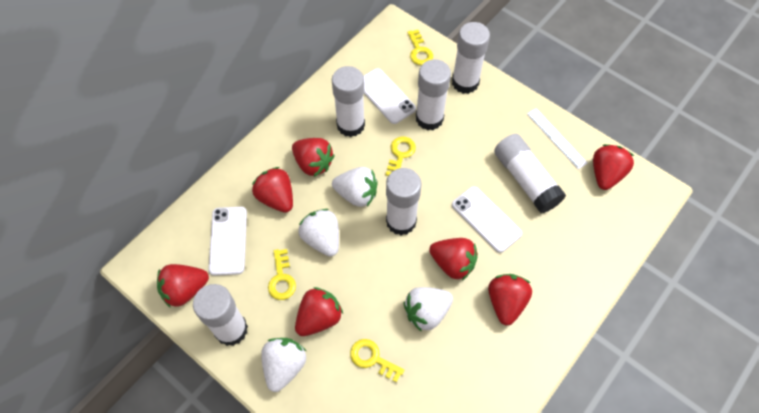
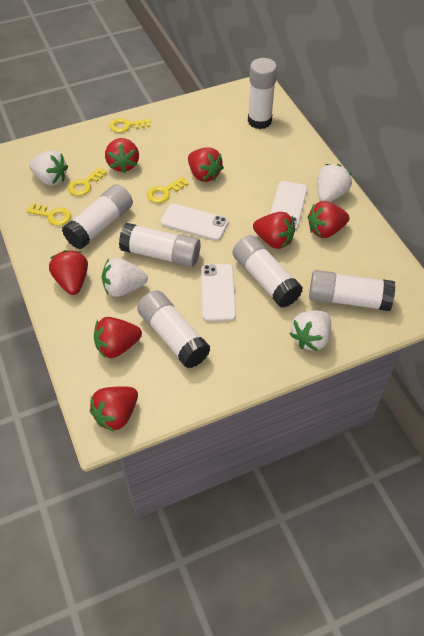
white ruler: 1 -> 0

